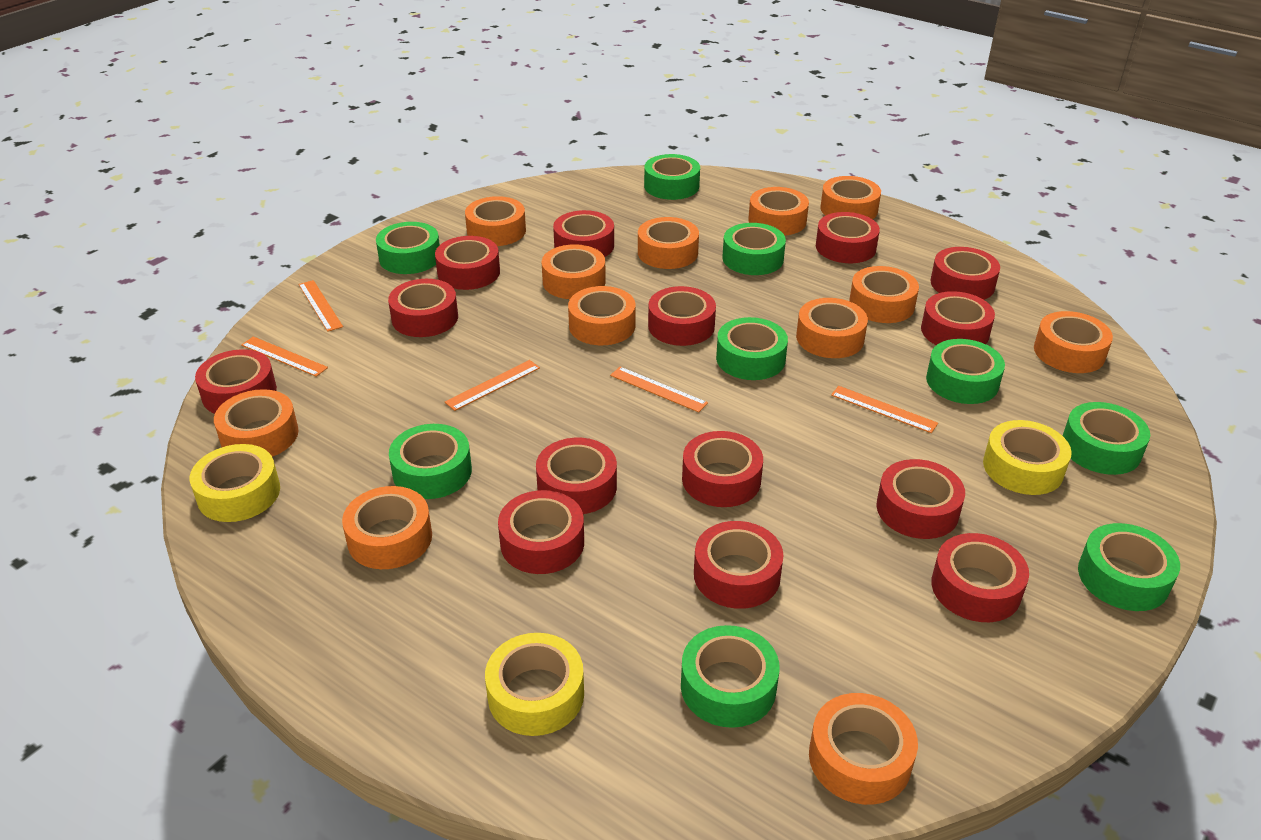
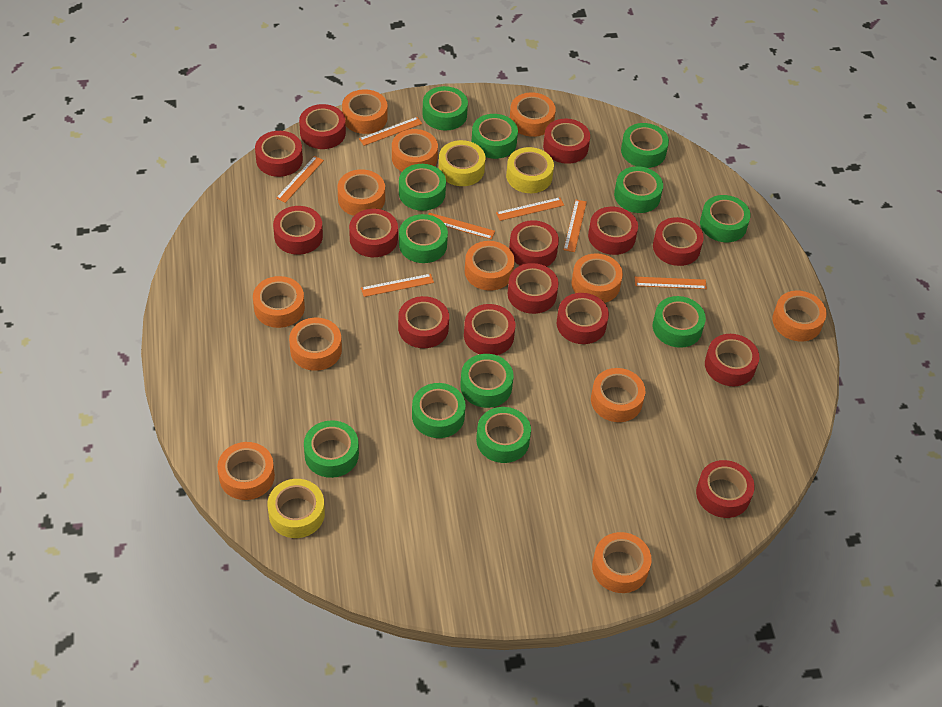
green tape: 9 -> 12
orange ruler: 5 -> 7

